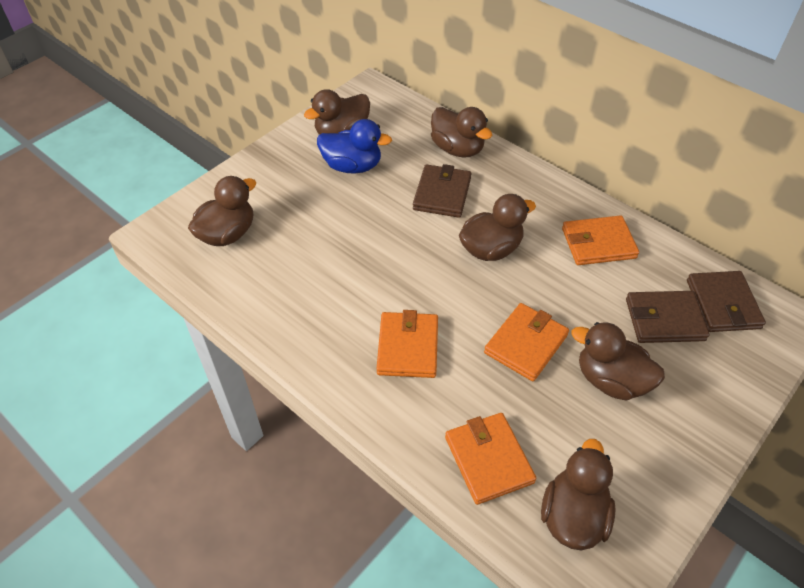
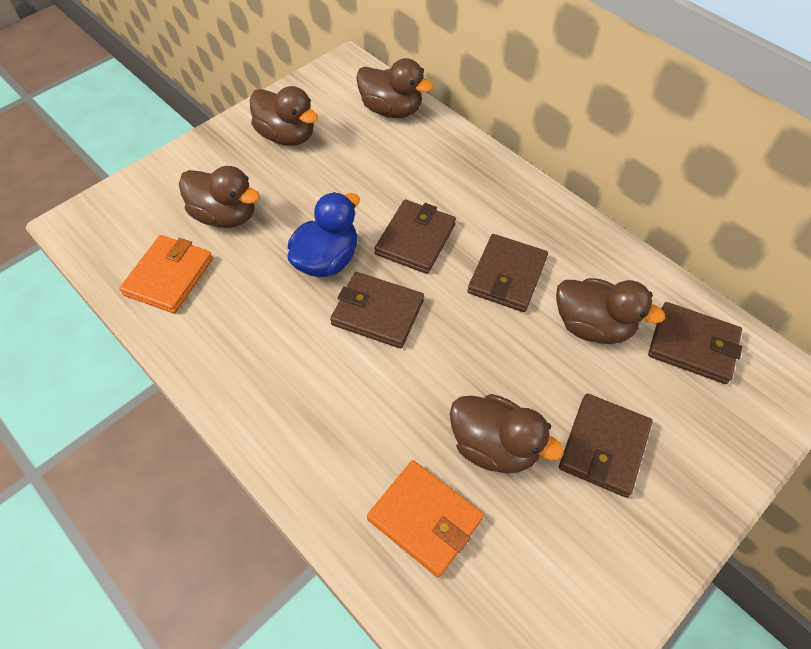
brown duck: 6 -> 5
brown wallet: 3 -> 5
orange wallet: 4 -> 2

